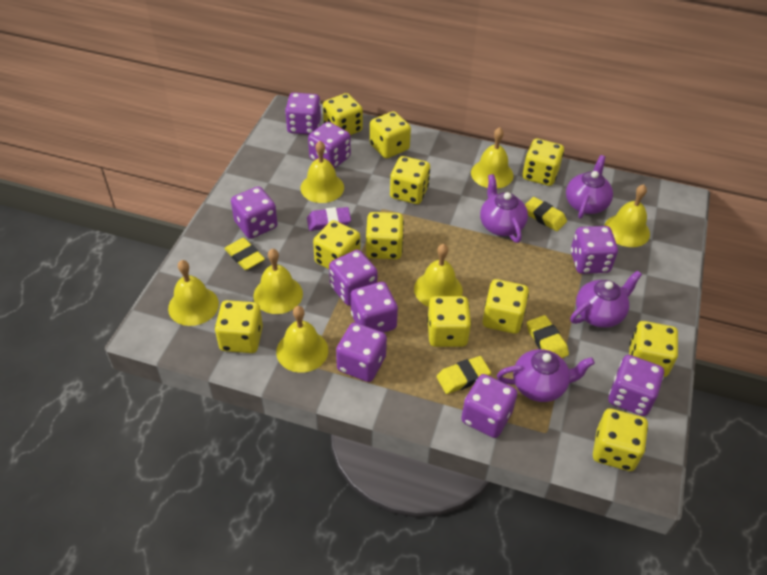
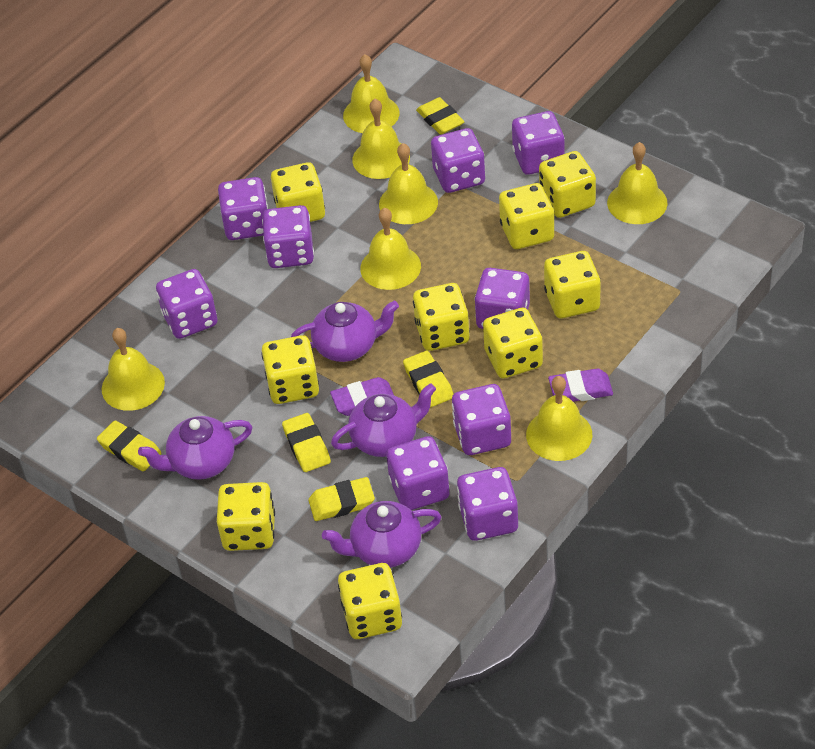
purple eraser: 1 -> 2
yellow dice: 11 -> 9
yellow eraser: 4 -> 5

